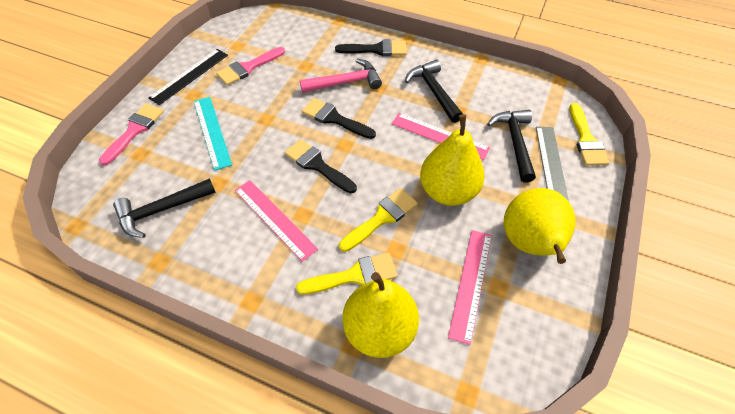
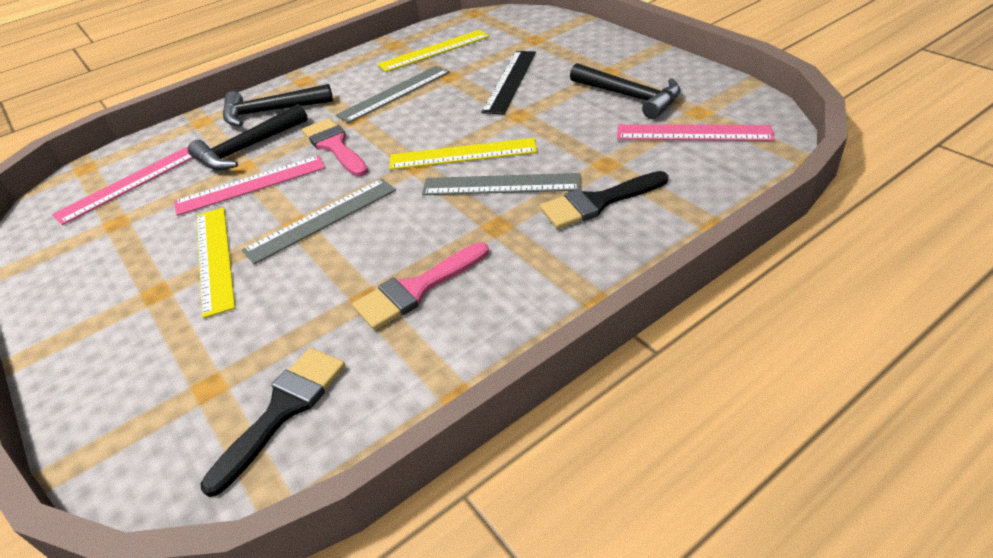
black brush: 3 -> 2
grey ruler: 1 -> 3
pink hammer: 1 -> 0
turquoise ruler: 1 -> 0
yellow brush: 3 -> 0
yellow pear: 3 -> 0
yellow ruler: 0 -> 3

